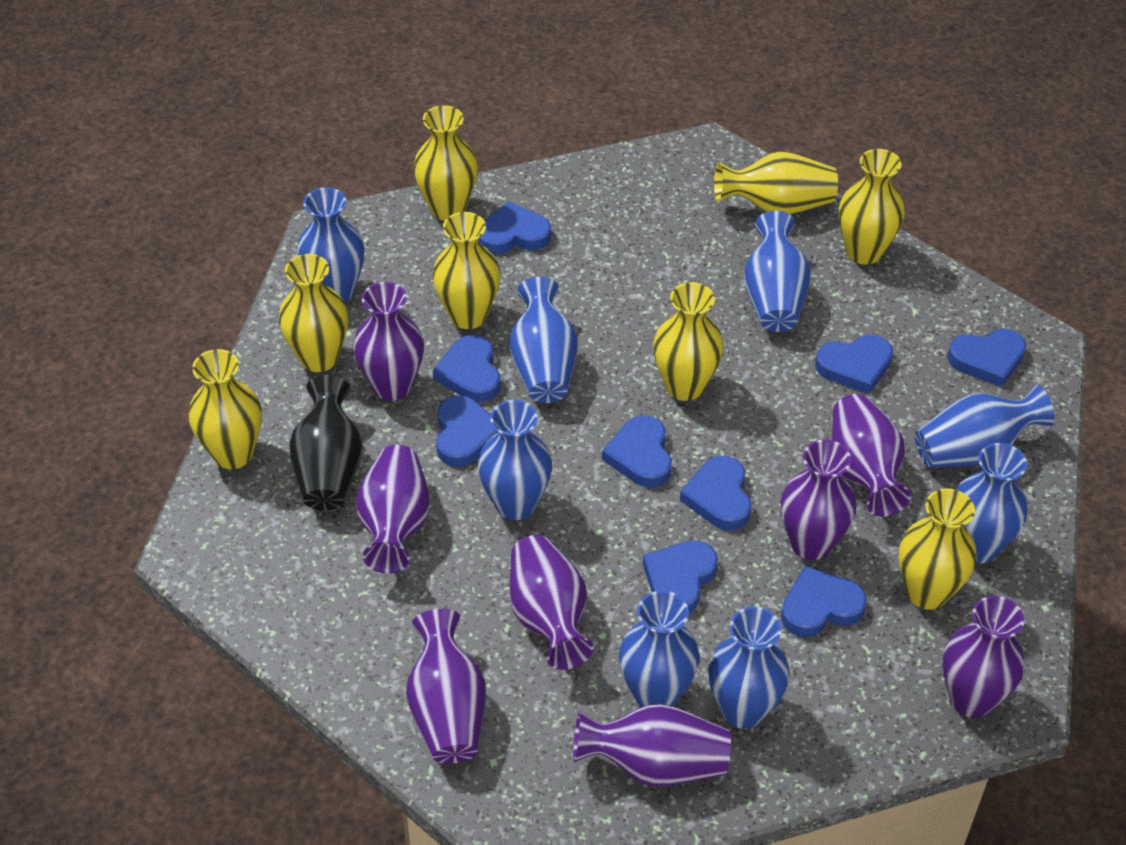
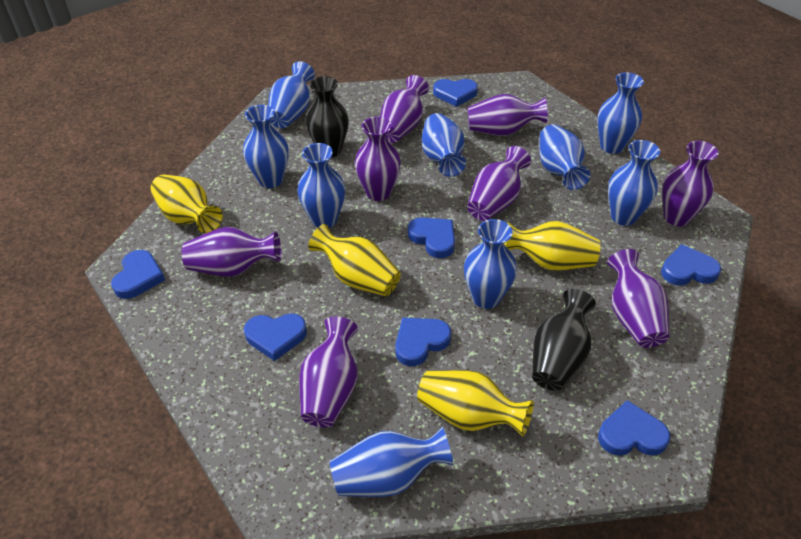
black vase: 1 -> 2
blue heart: 9 -> 7
blue vase: 8 -> 9
yellow vase: 8 -> 4

